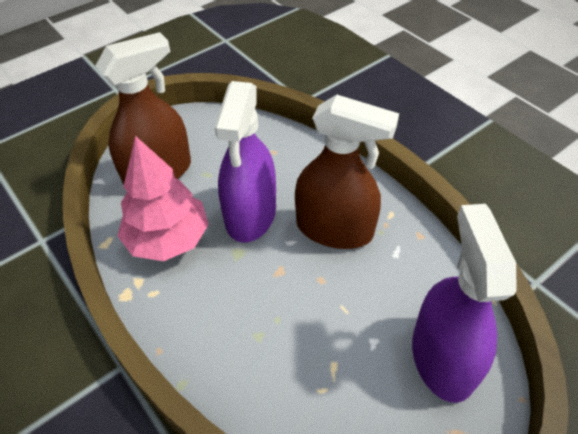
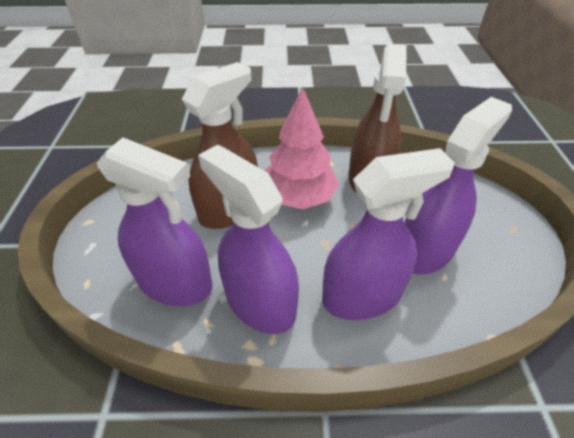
purple spray bottle: 2 -> 4

